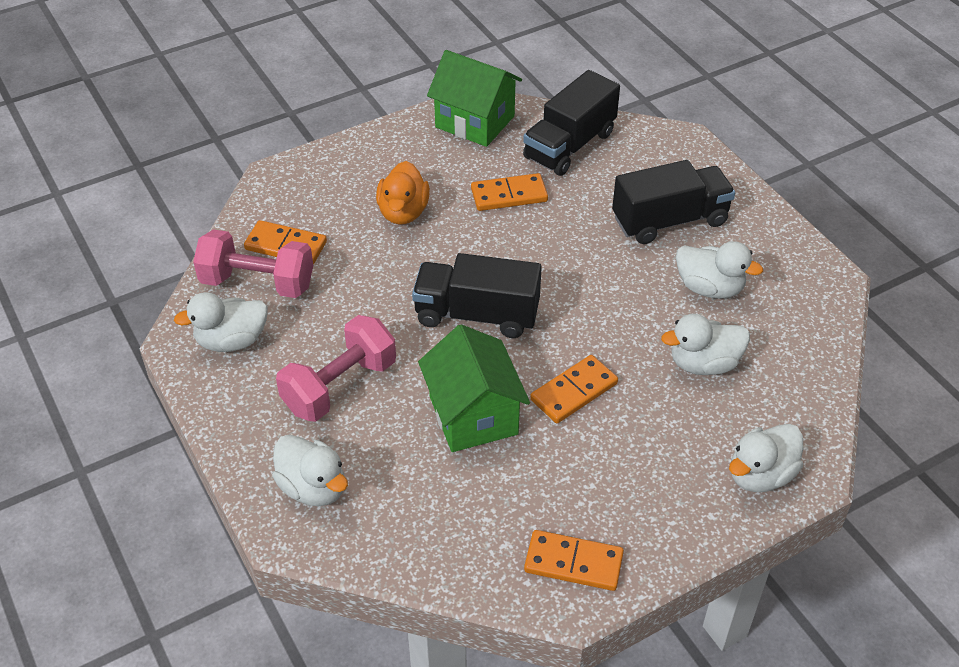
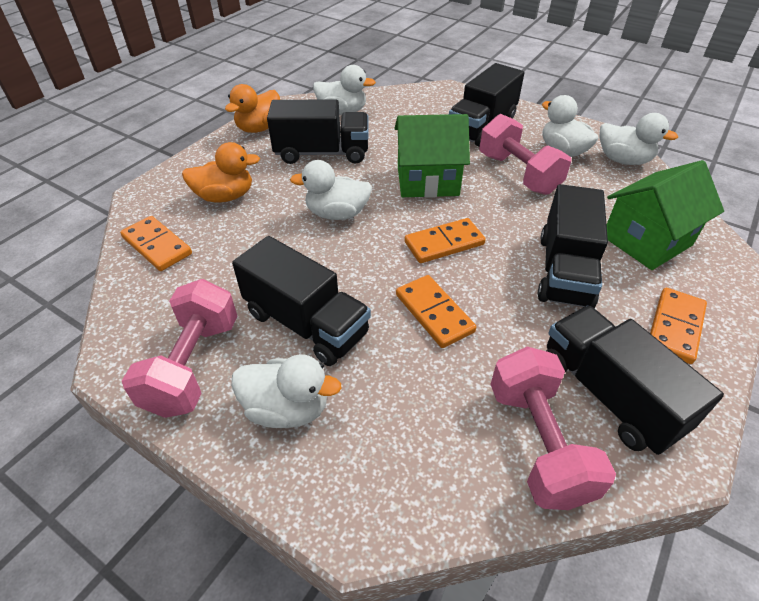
black truck: 3 -> 5
orange duck: 1 -> 2
pink dumbbell: 2 -> 3

